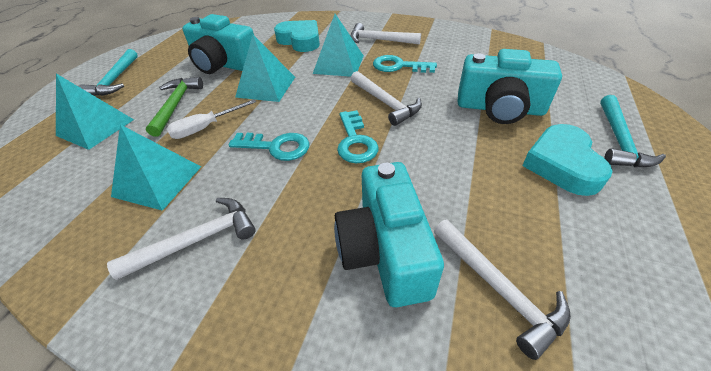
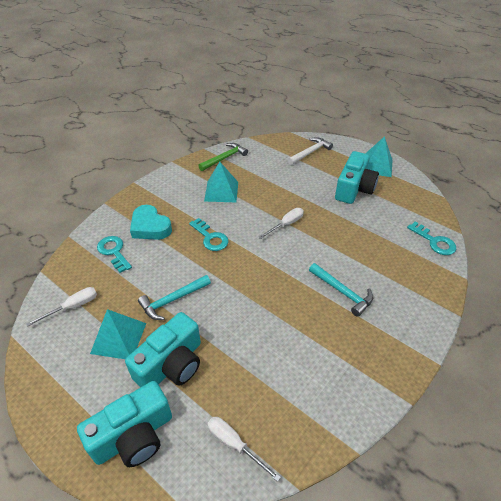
turquoise heart: 2 -> 1
turquoise pyramid: 4 -> 3
white hammer: 4 -> 1
white screwdriver: 1 -> 3

